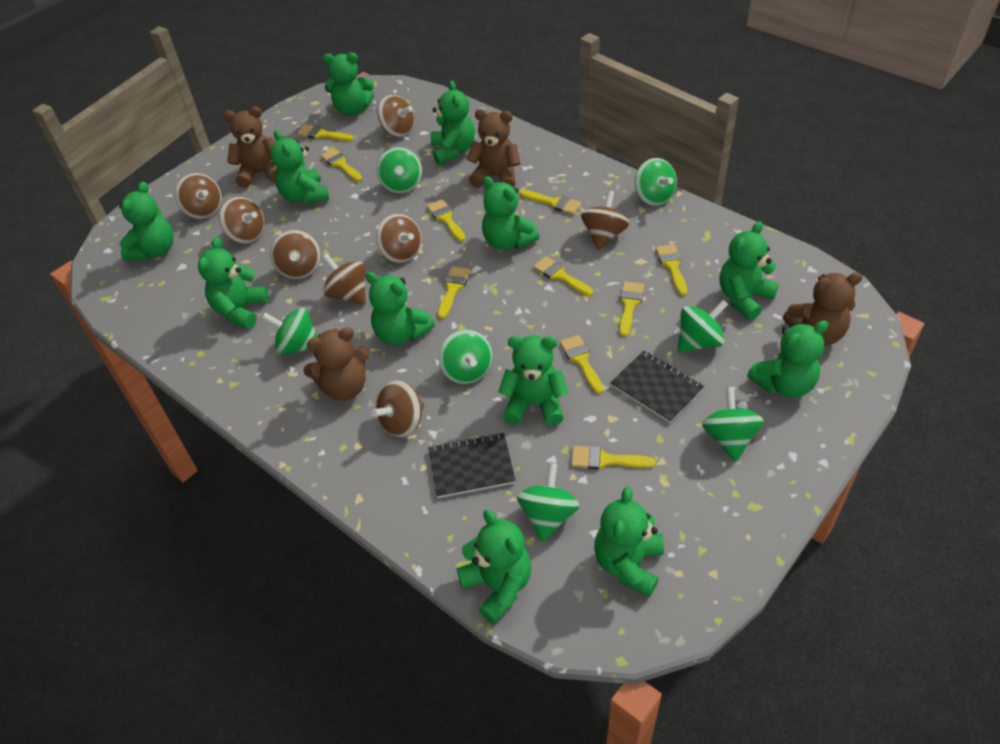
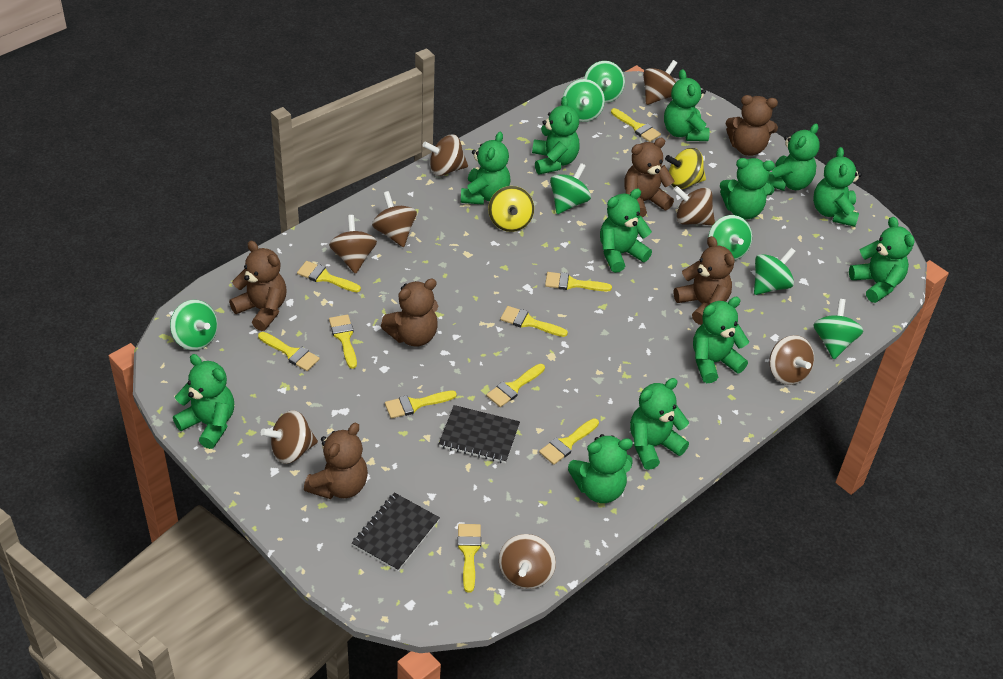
brown teddy bear: 4 -> 6
yellow spinning top: 0 -> 2

